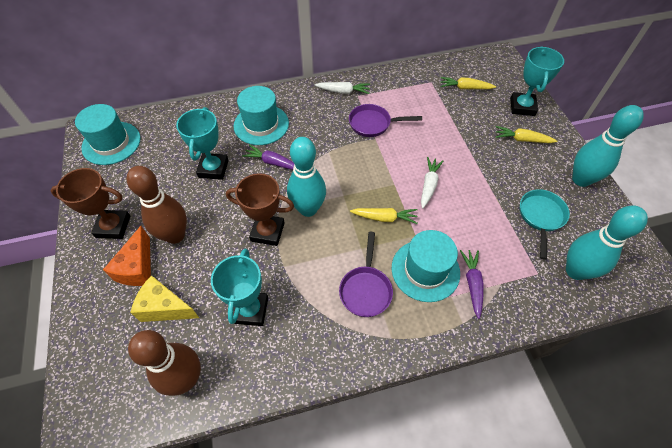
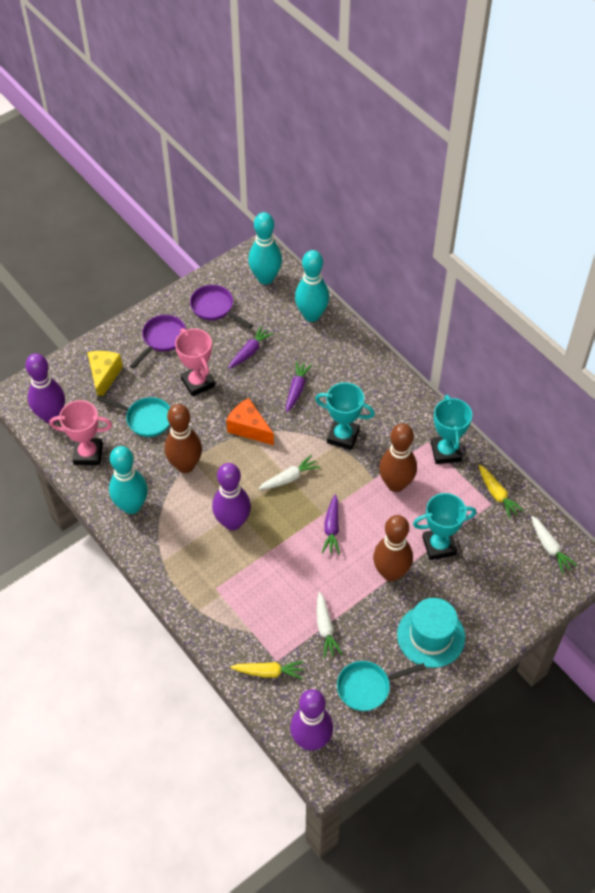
brown bowling pin: 2 -> 3
brown trophy: 2 -> 0
pink trophy: 0 -> 2
purple bowling pin: 0 -> 3
purple carrot: 2 -> 3
turquoise hat: 3 -> 1
turquoise pan: 1 -> 2
white carrot: 2 -> 3
yellow carrot: 3 -> 2

